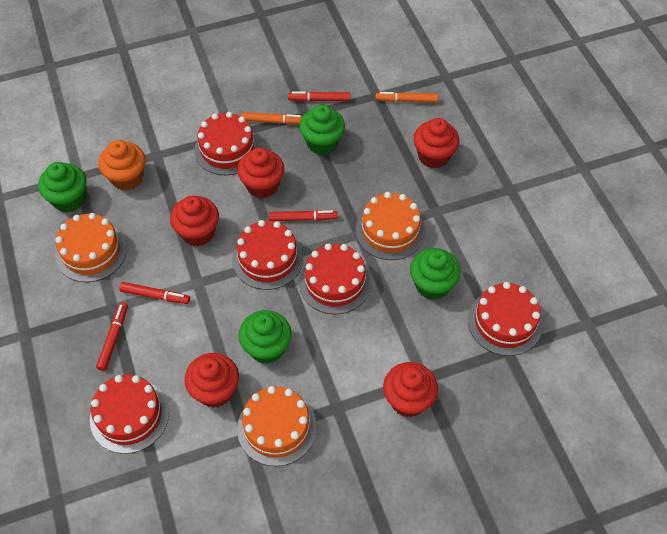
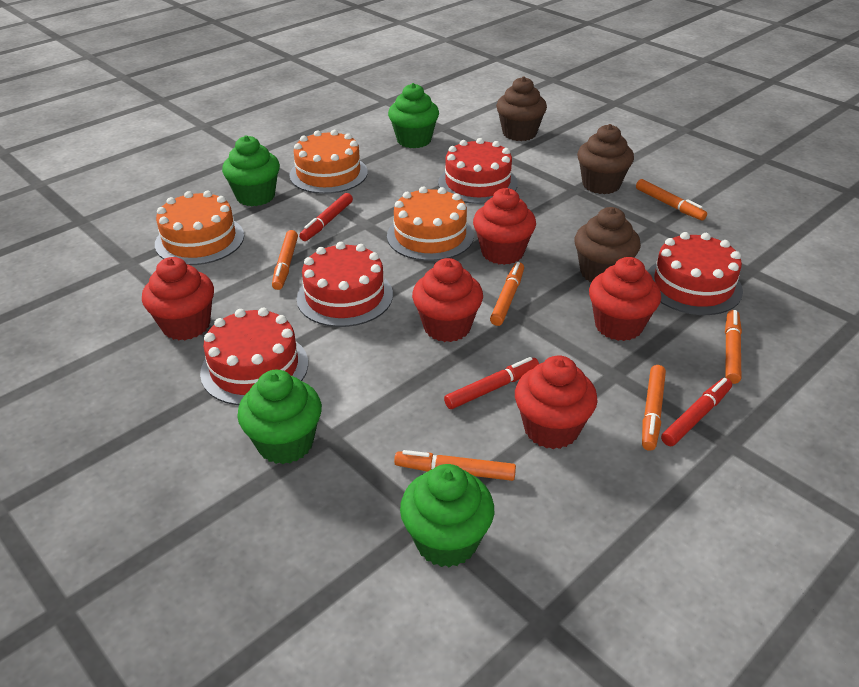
brown cupcake: 0 -> 3
orange cupcake: 1 -> 0
orange marker: 2 -> 6
red cake: 5 -> 4
red marker: 4 -> 3

